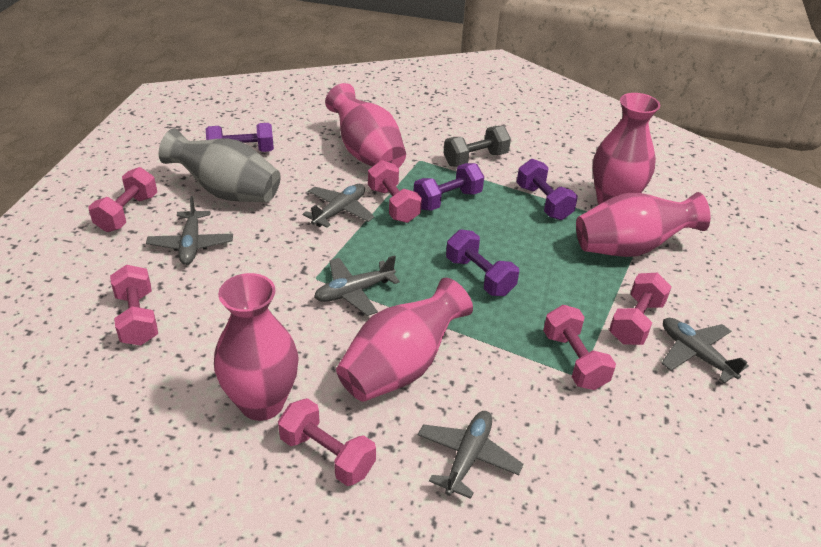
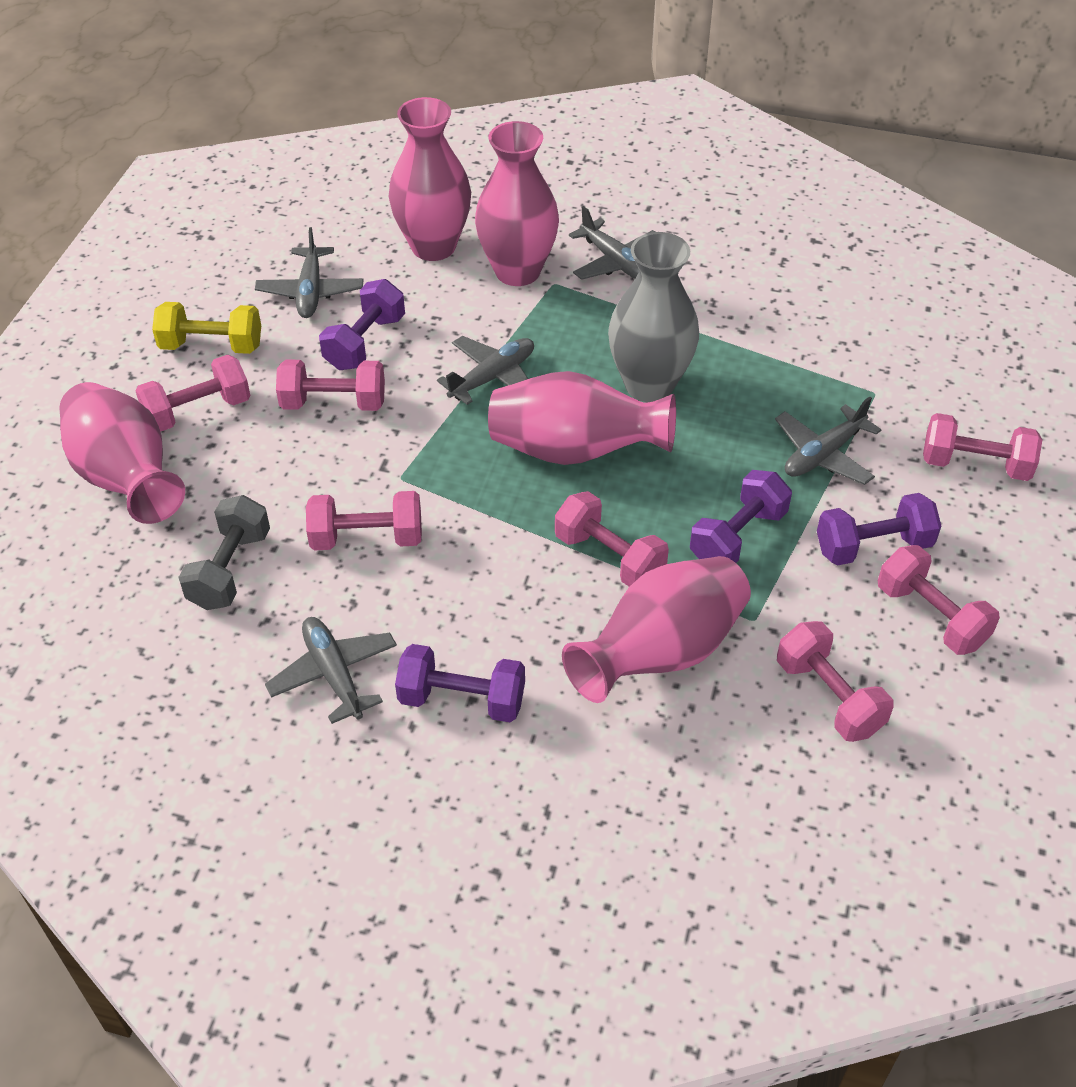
pink dumbbell: 6 -> 7
yellow dumbbell: 0 -> 1

